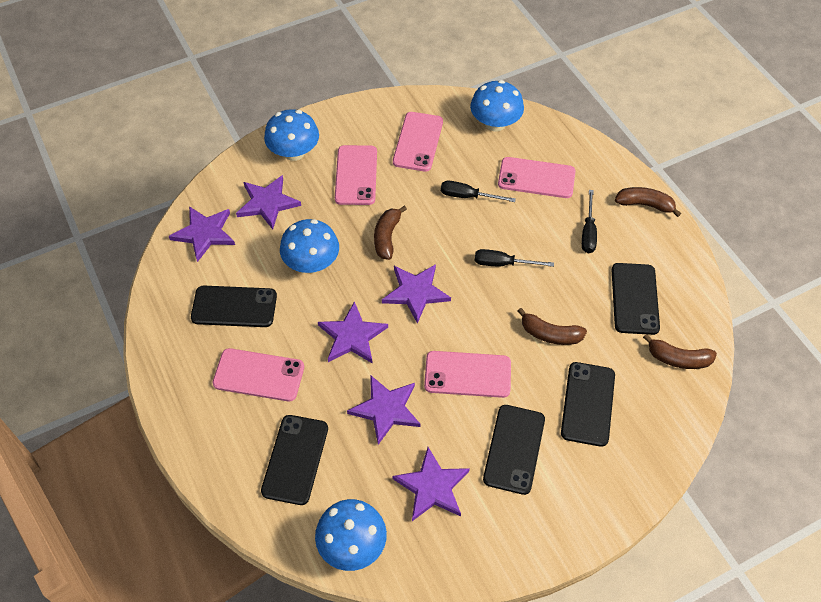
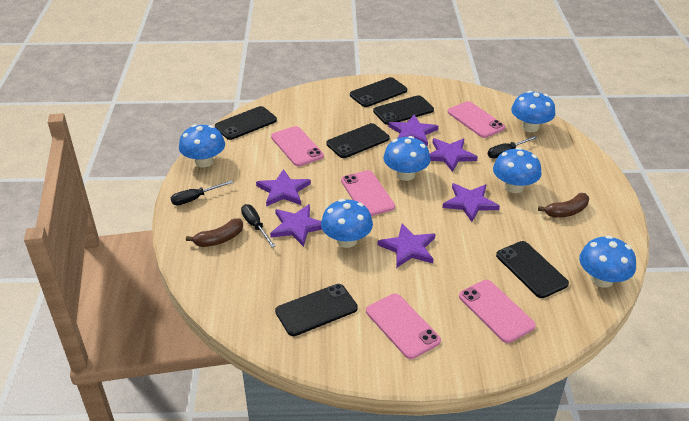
black phone: 5 -> 6
blue mushroom: 4 -> 6
brown banana: 4 -> 2

